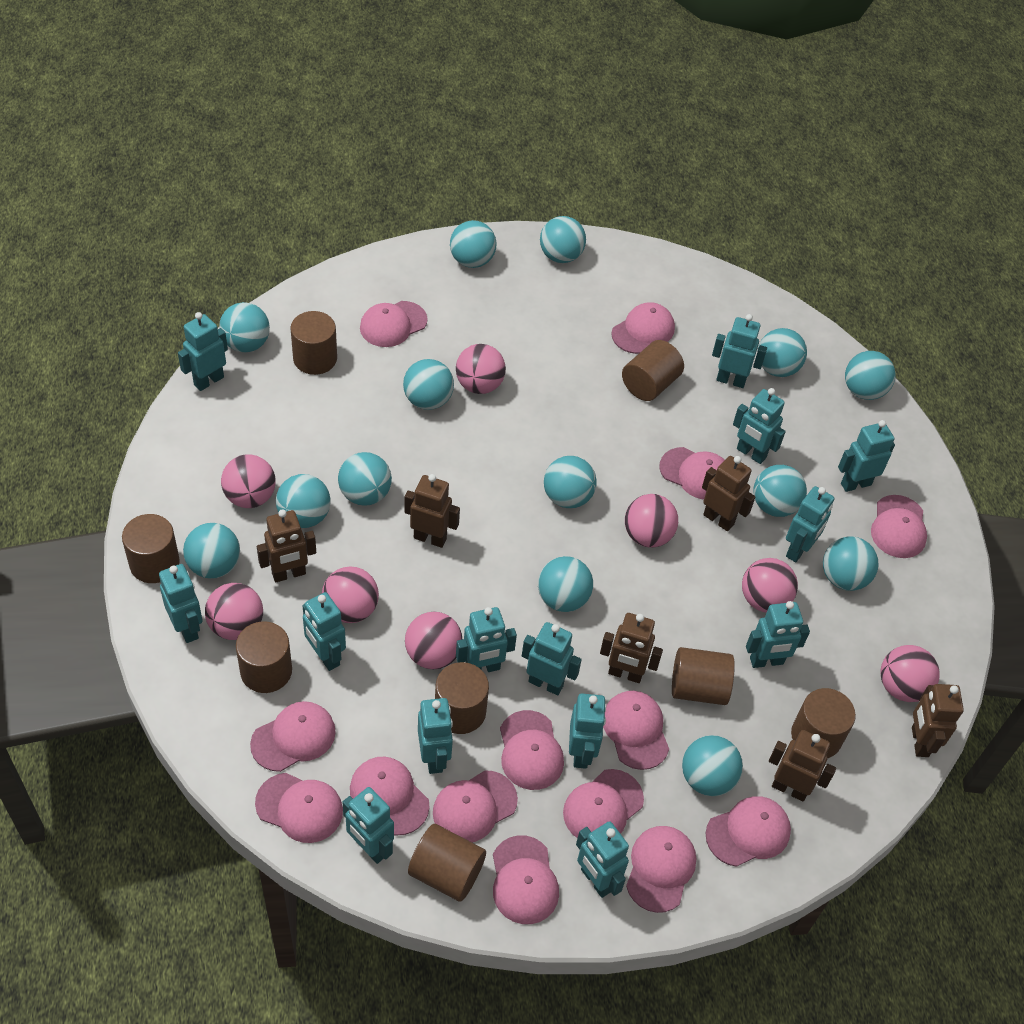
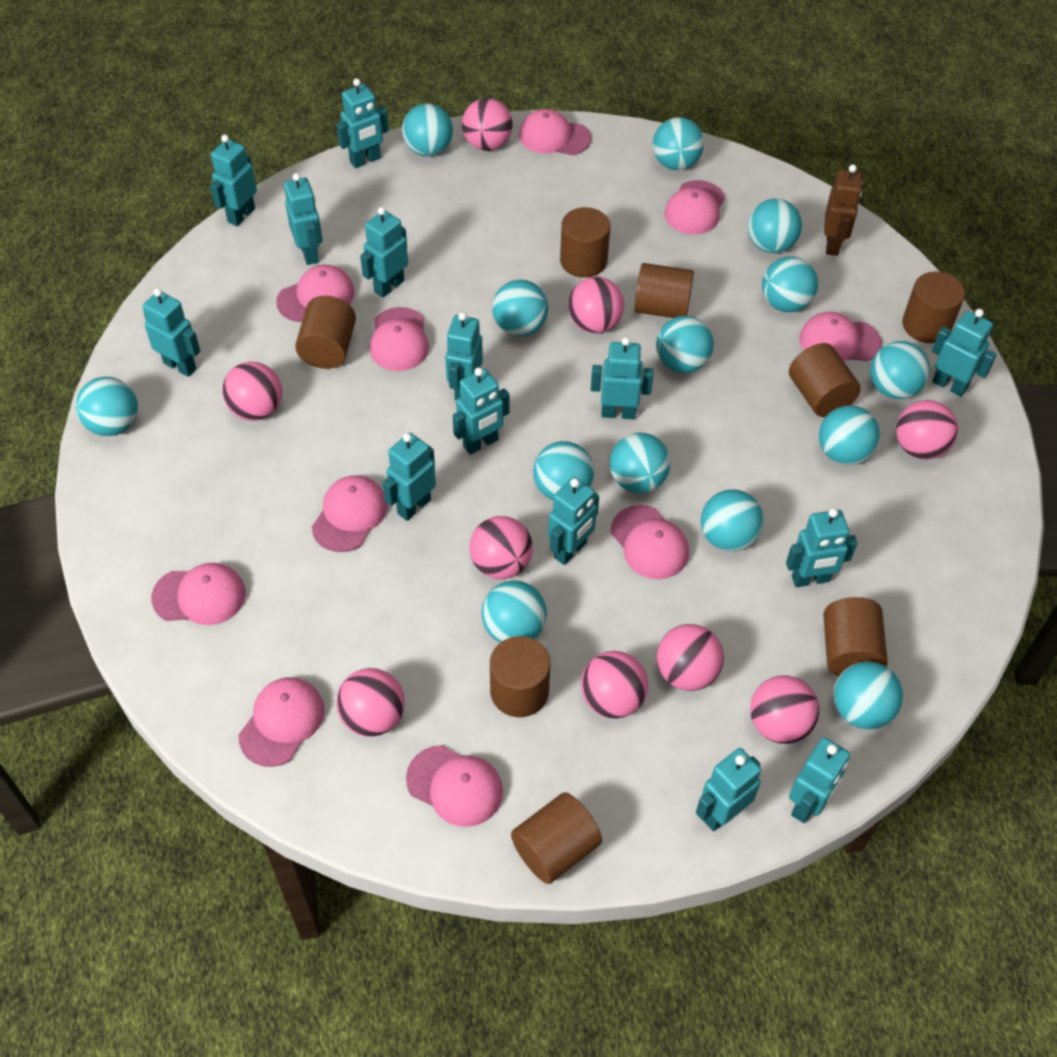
brown robot: 6 -> 1
pink ball: 8 -> 9
pink cap: 14 -> 10

